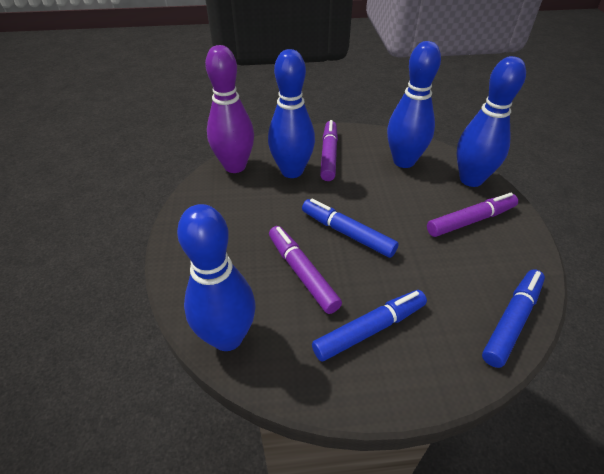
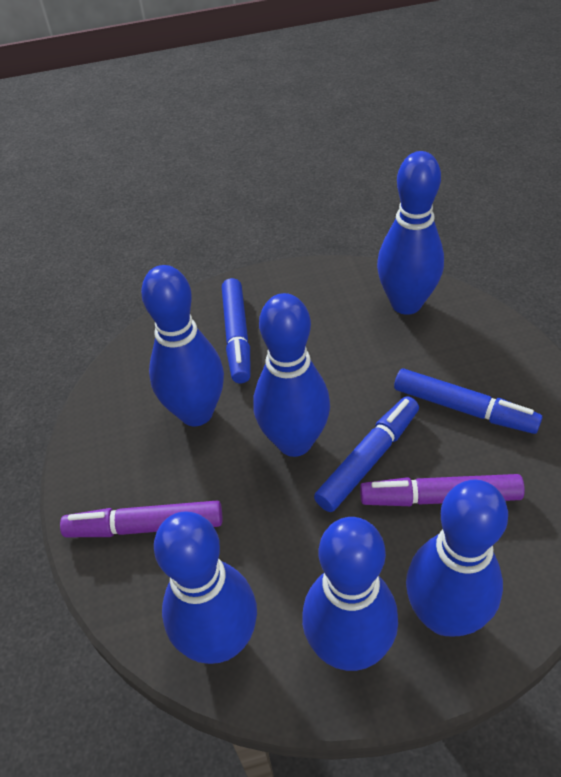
blue bowling pin: 4 -> 6
purple bowling pin: 1 -> 0
purple marker: 3 -> 2

